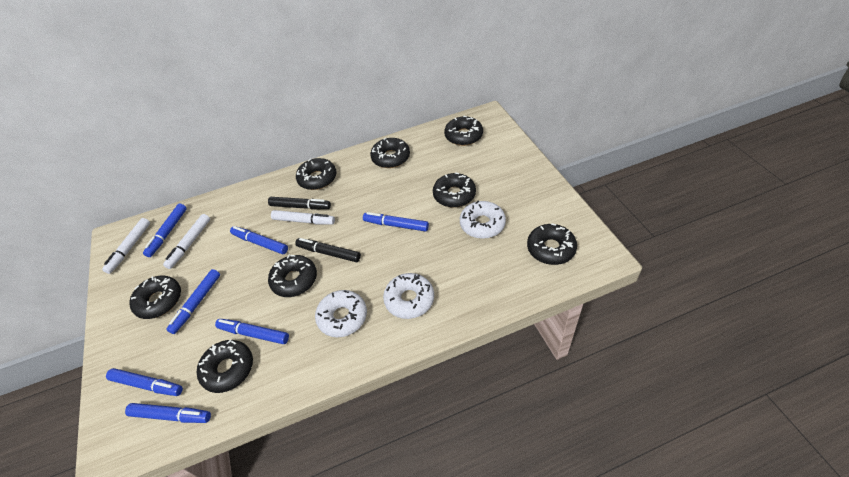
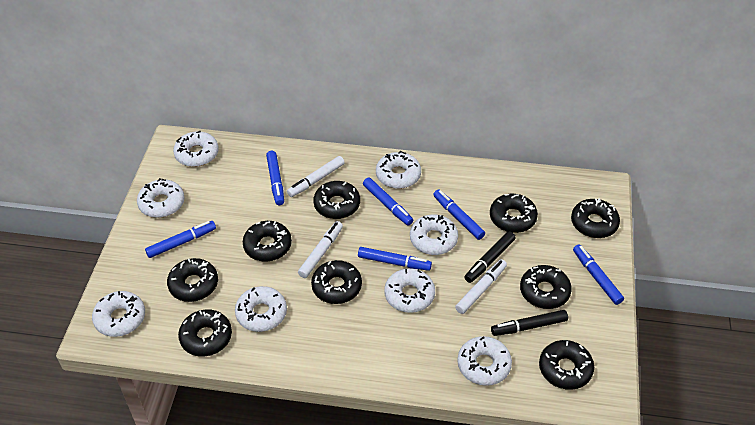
black donut: 8 -> 9
blue marker: 7 -> 6
white donut: 3 -> 8

